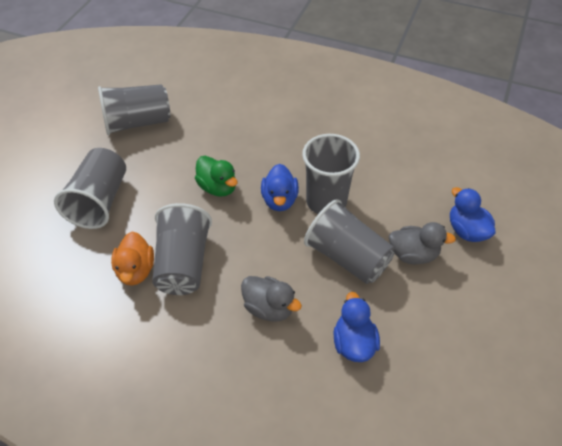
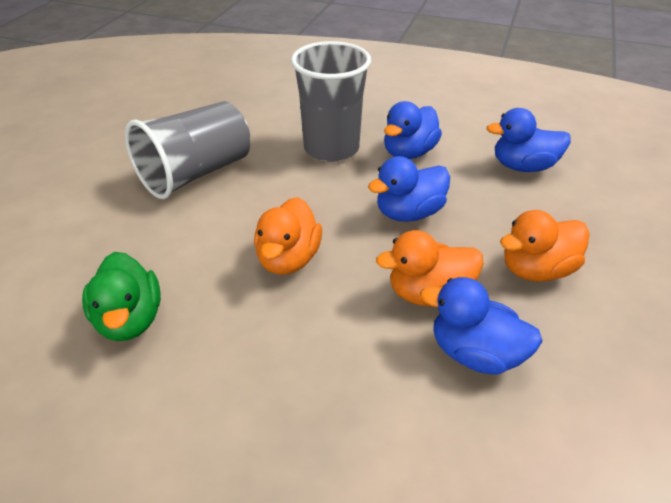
blue duck: 3 -> 4
grey cup: 5 -> 2
grey duck: 2 -> 0
orange duck: 1 -> 3

